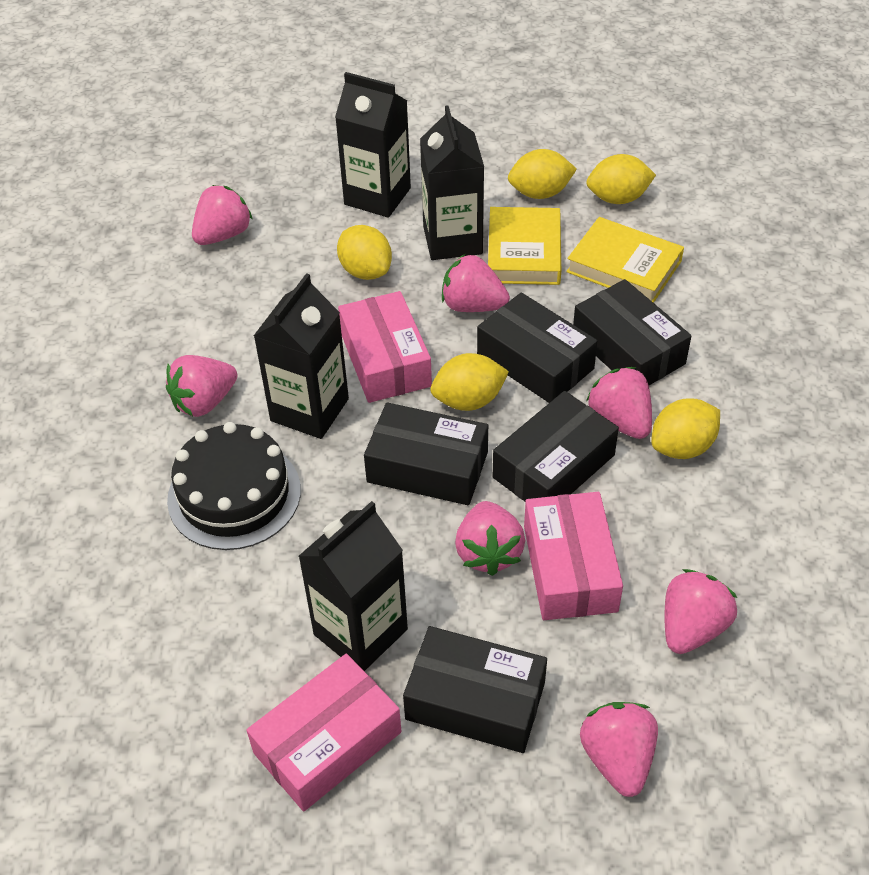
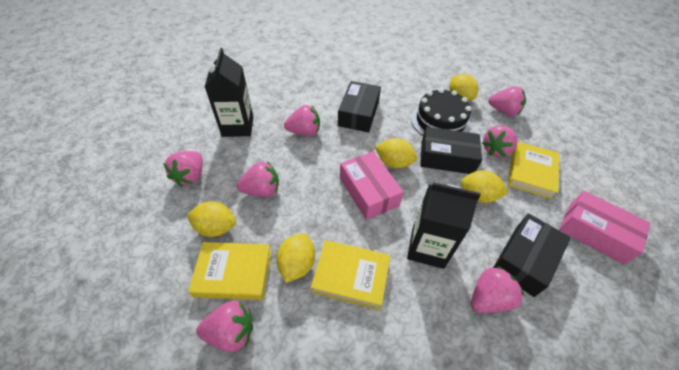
black box: 5 -> 3
black carton: 4 -> 2
pink box: 3 -> 2
yellow book: 2 -> 3

